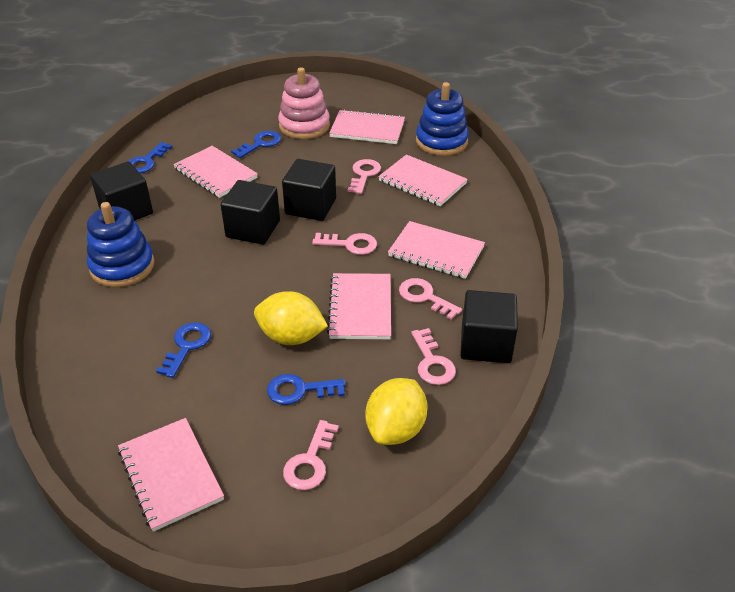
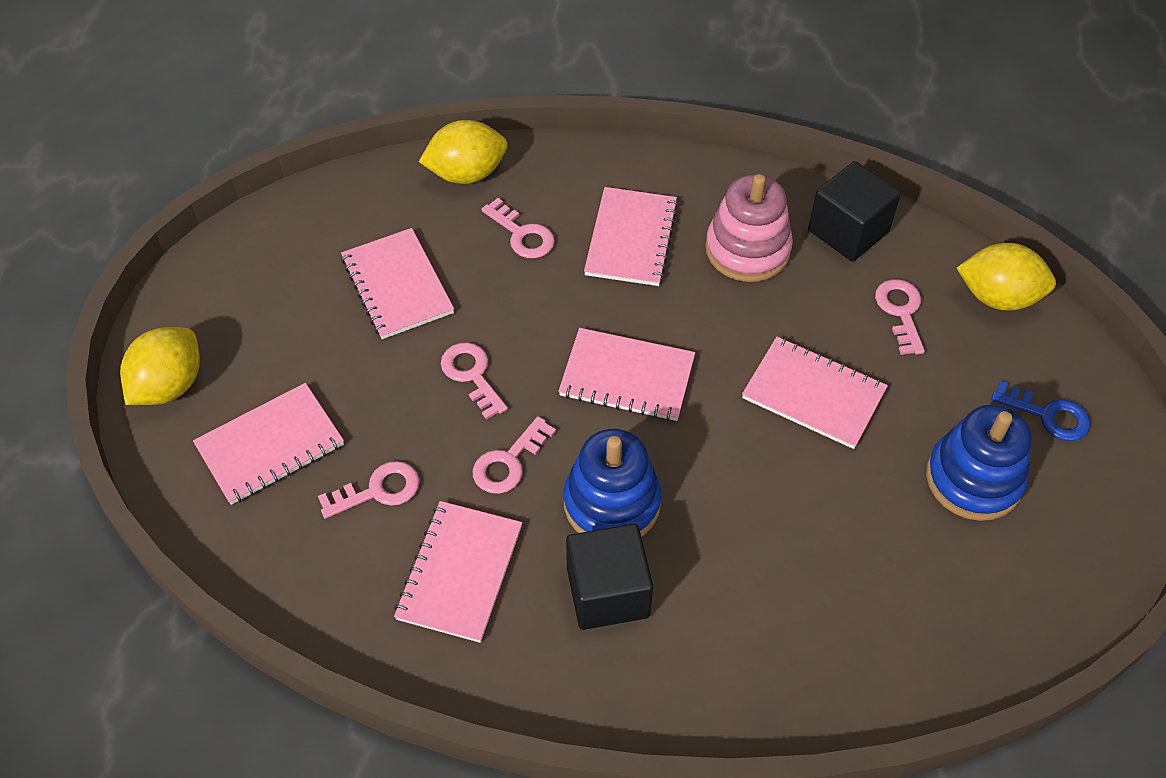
black cube: 4 -> 2
blue key: 4 -> 1
yellow lemon: 2 -> 3

